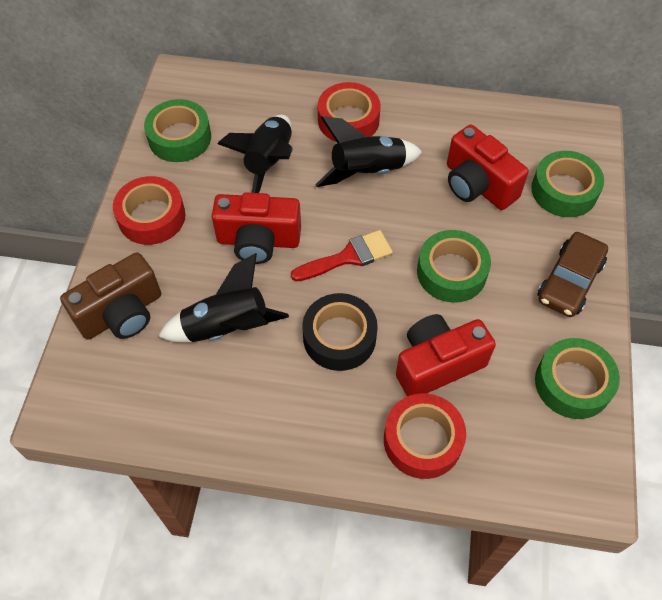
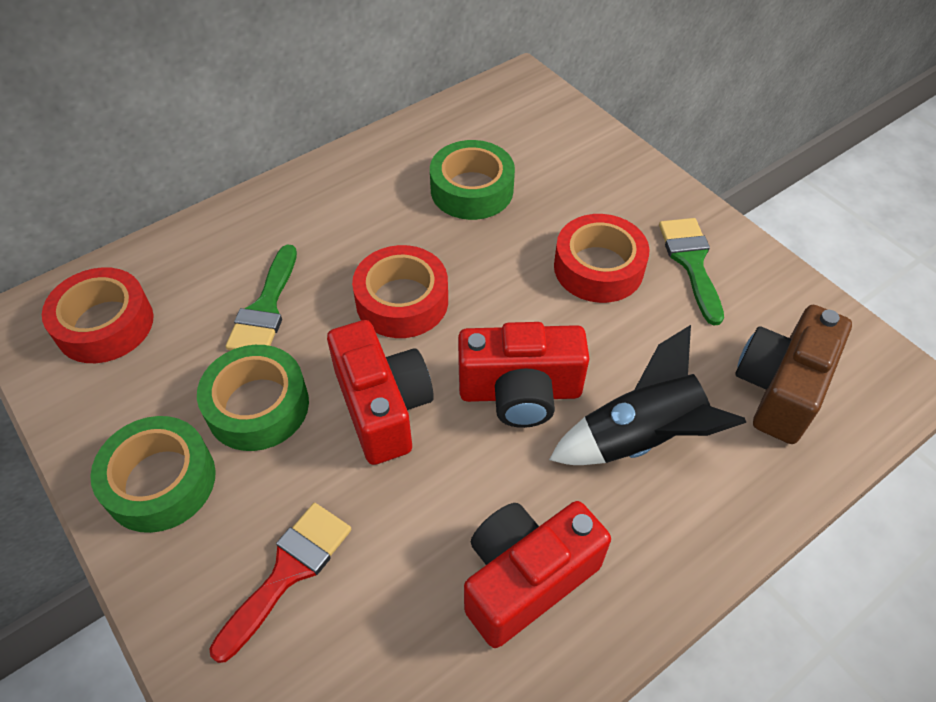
black rocket: 3 -> 1
black tape: 1 -> 0
brown car: 1 -> 0
green brush: 0 -> 2
green tape: 4 -> 3

